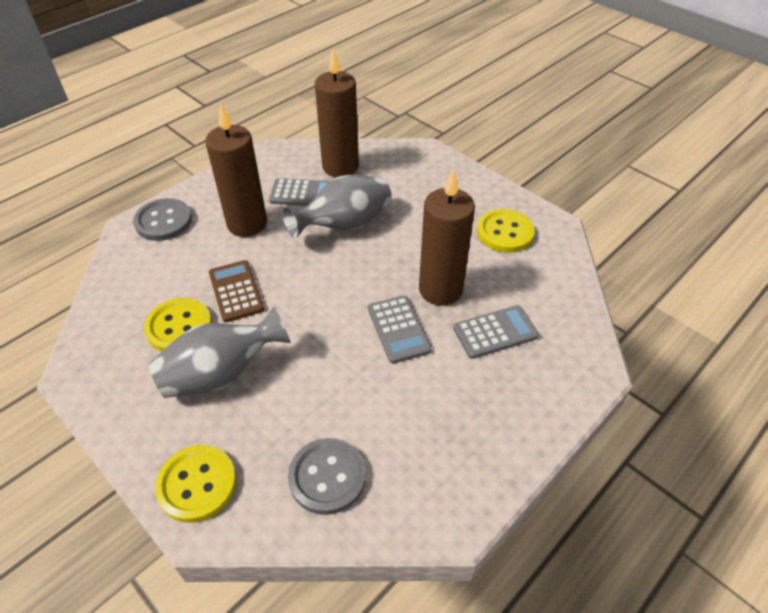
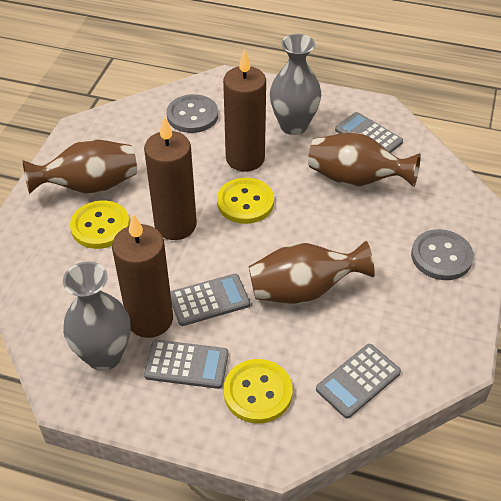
brown calculator: 1 -> 0
brown vase: 0 -> 3
grey calculator: 3 -> 4

